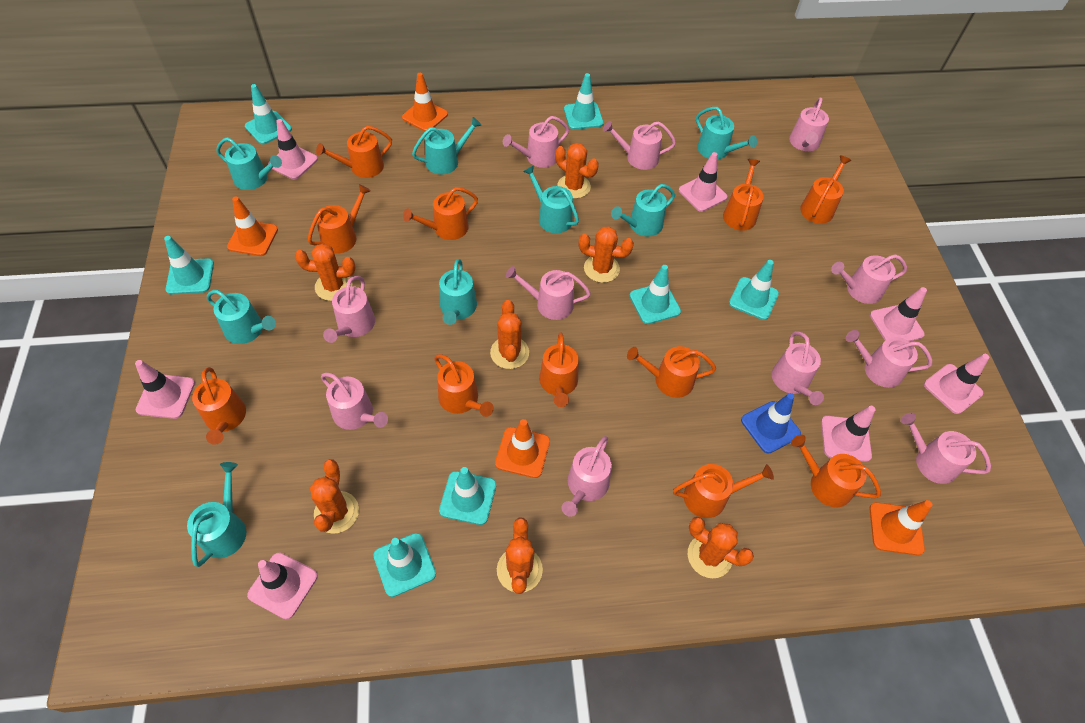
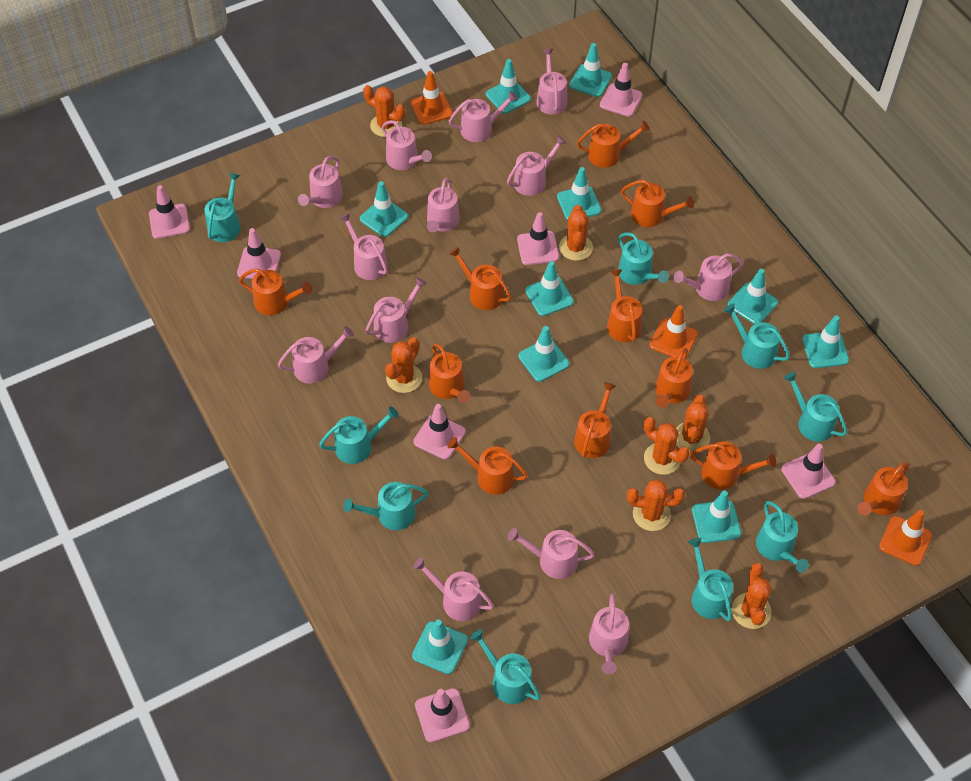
blue traffic cone: 1 -> 0
orange traffic cone: 4 -> 3
pink watering can: 11 -> 13
turquoise traffic cone: 7 -> 10
turquoise watering can: 8 -> 9

